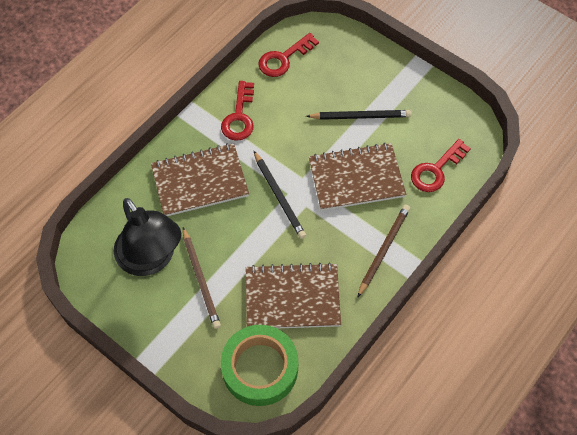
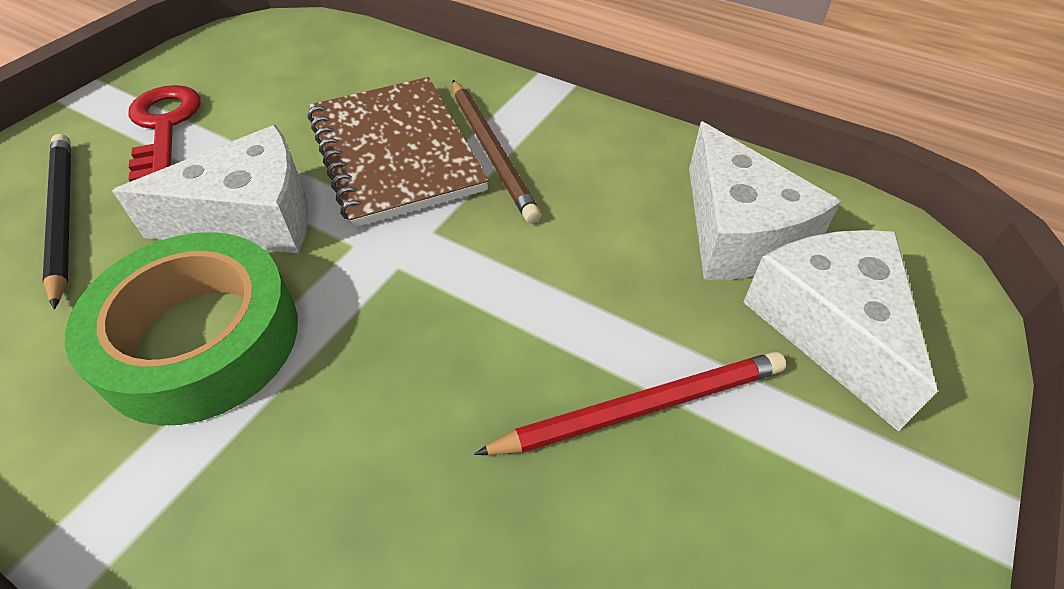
black lamp: 1 -> 0
black pencil: 2 -> 1
brown notebook: 3 -> 1
brown pencil: 2 -> 1
red key: 3 -> 1
red pencil: 0 -> 1
white cheese: 0 -> 3

